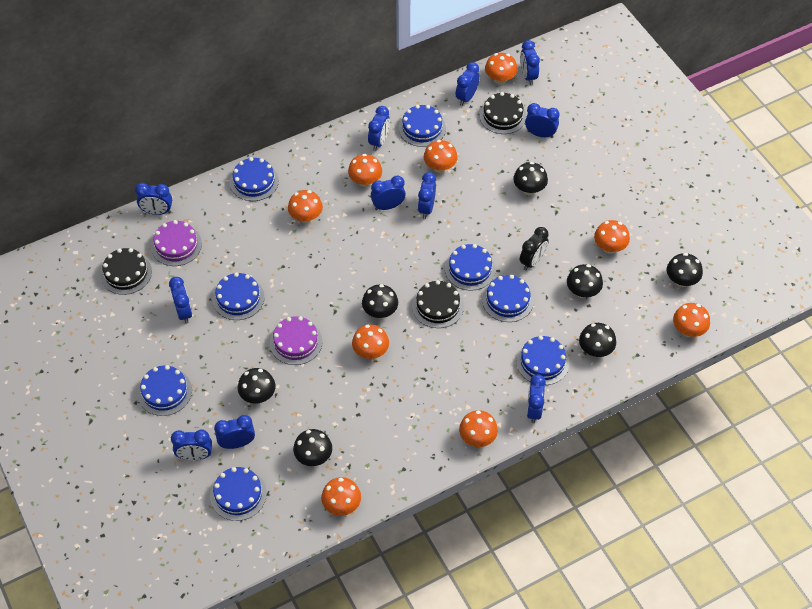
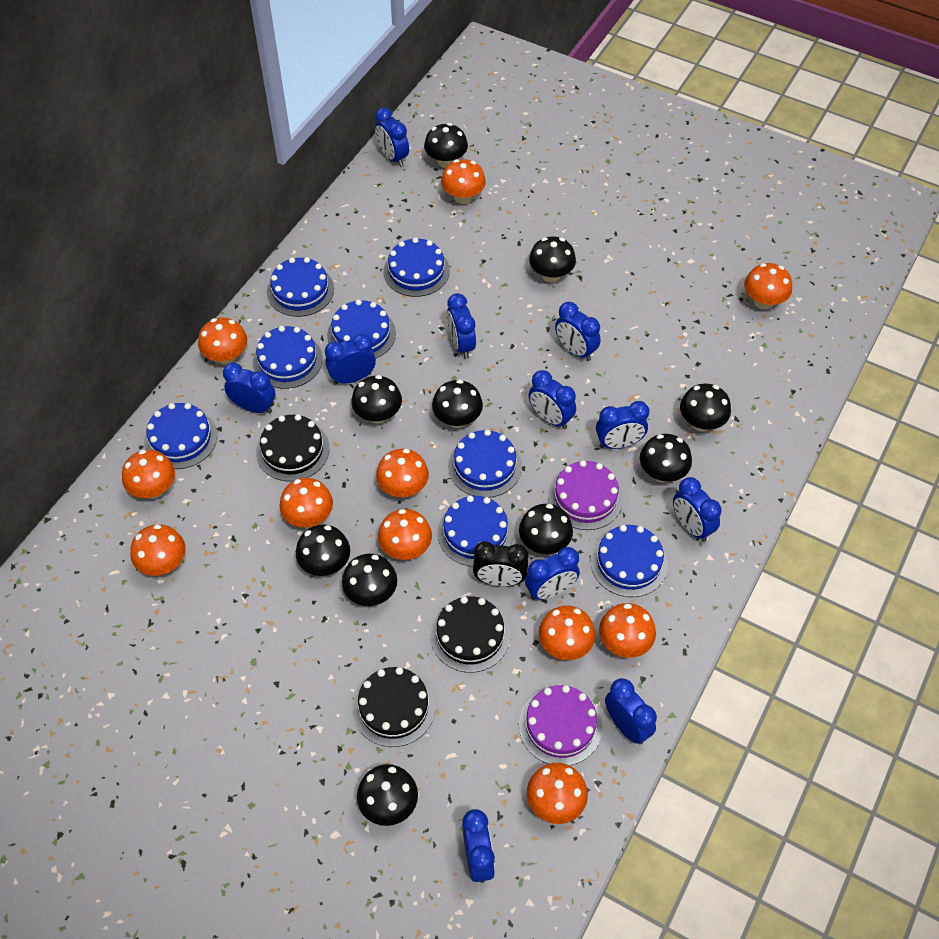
black mushroom: 7 -> 10
orange mushroom: 9 -> 11

